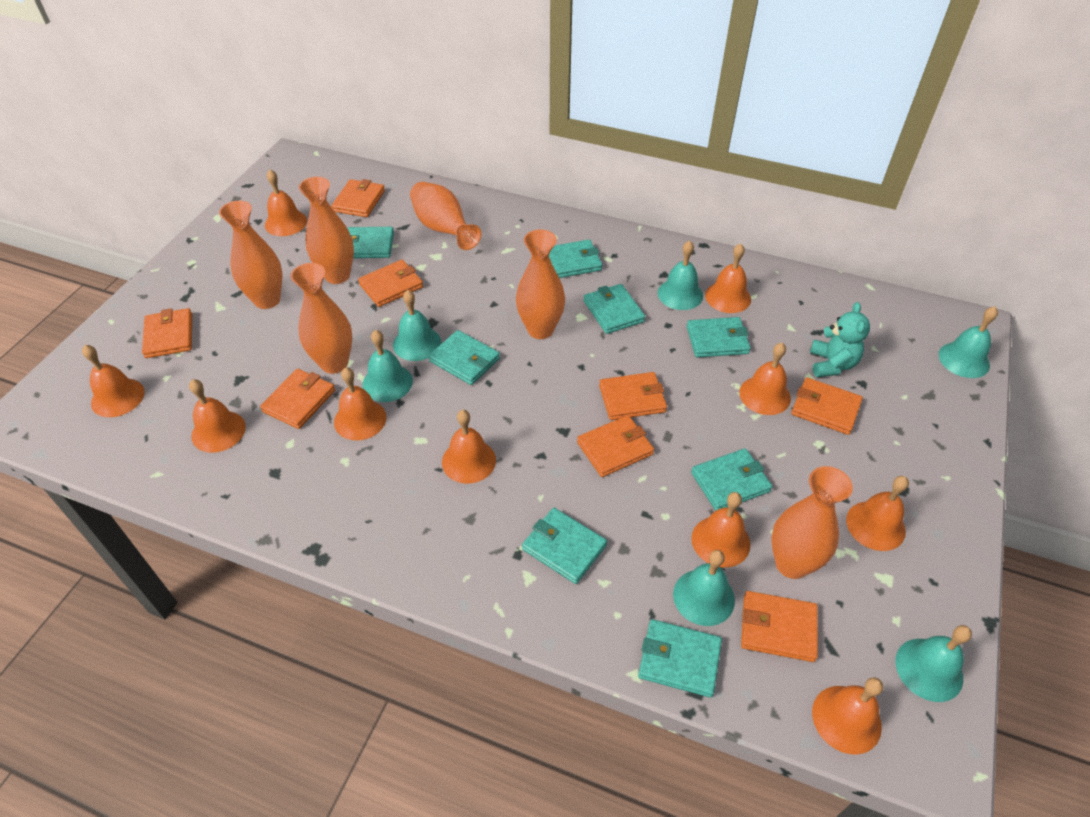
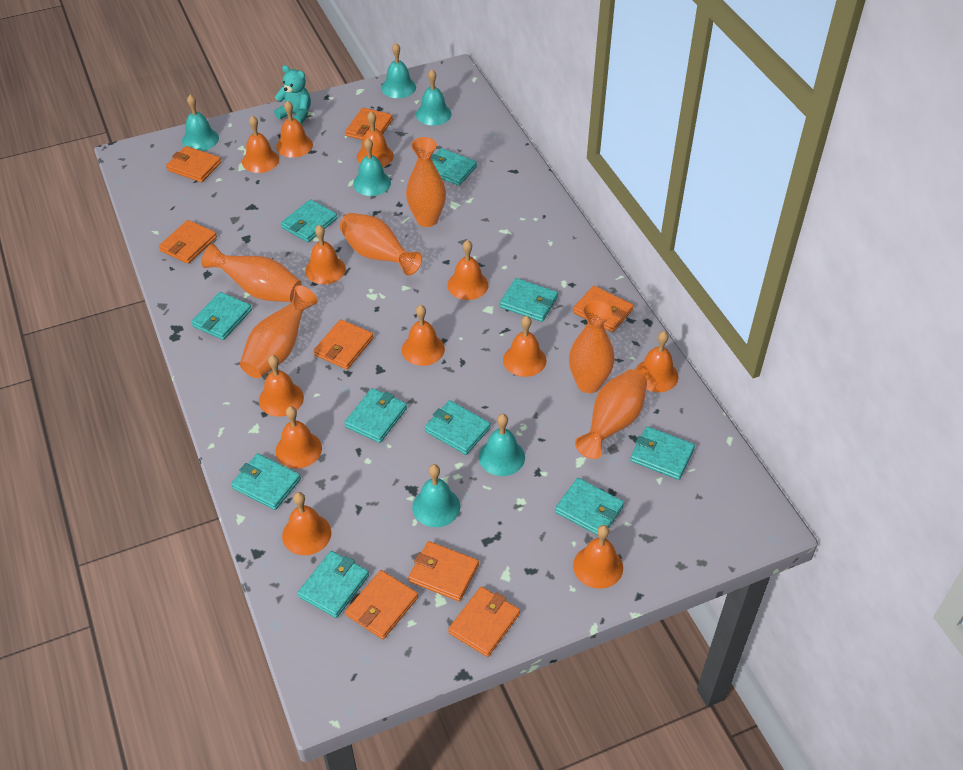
orange bell: 10 -> 12
turquoise wallet: 8 -> 10

